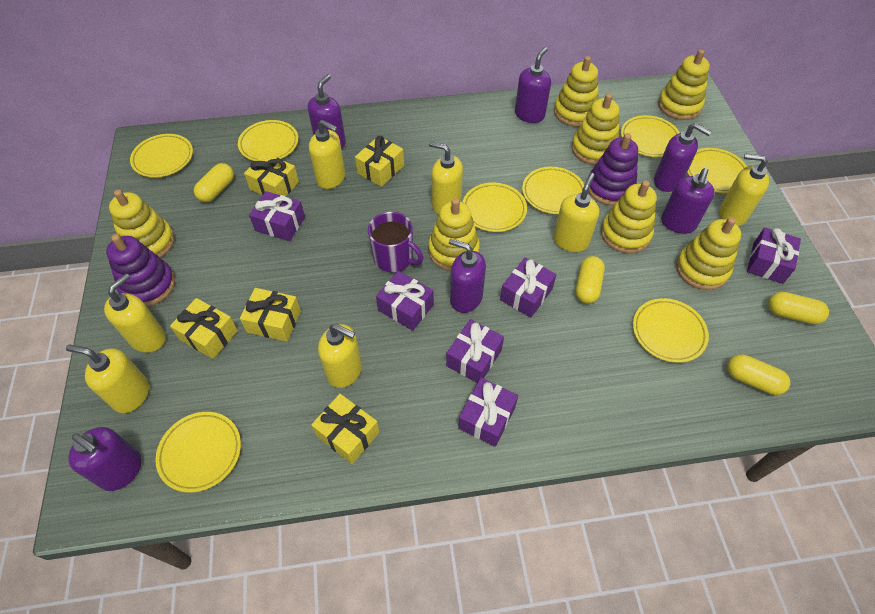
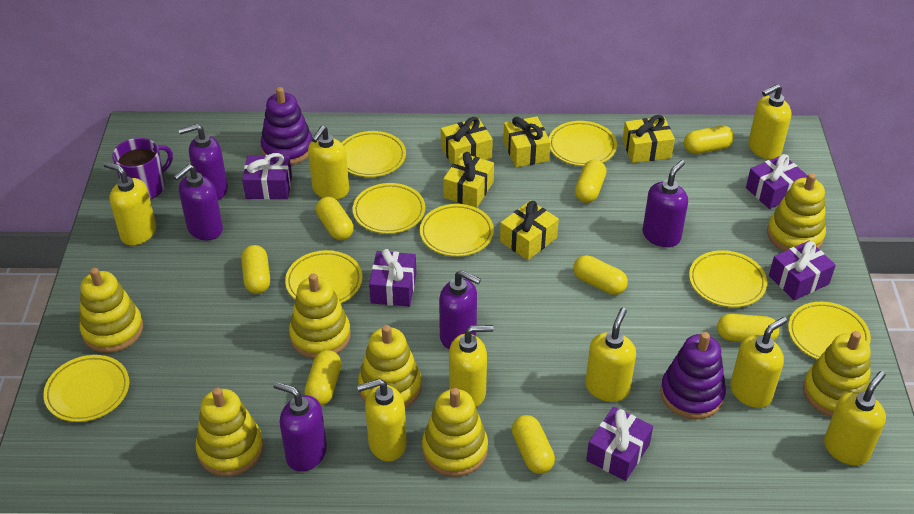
purple gift: 6 -> 5
purple soap dispenser: 6 -> 5
yellow capsule: 4 -> 8
yellow soap dispenser: 7 -> 8

